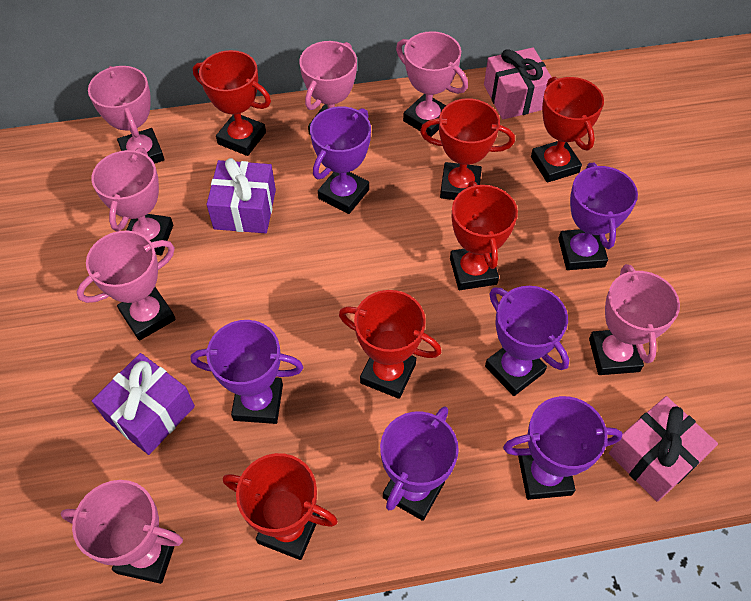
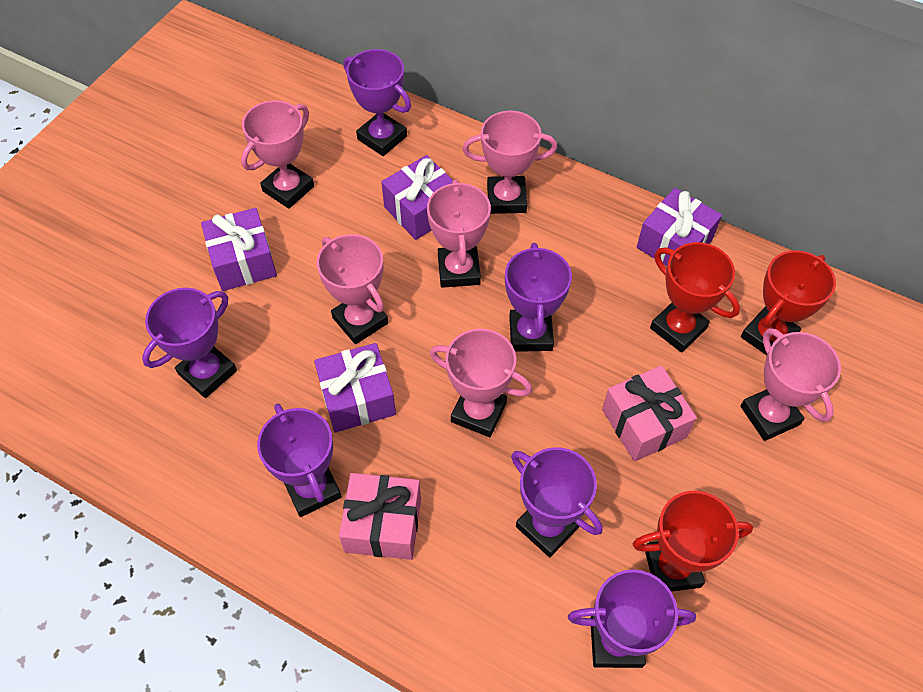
pink trophy: 7 -> 6
purple gift: 2 -> 4
red trophy: 6 -> 3

